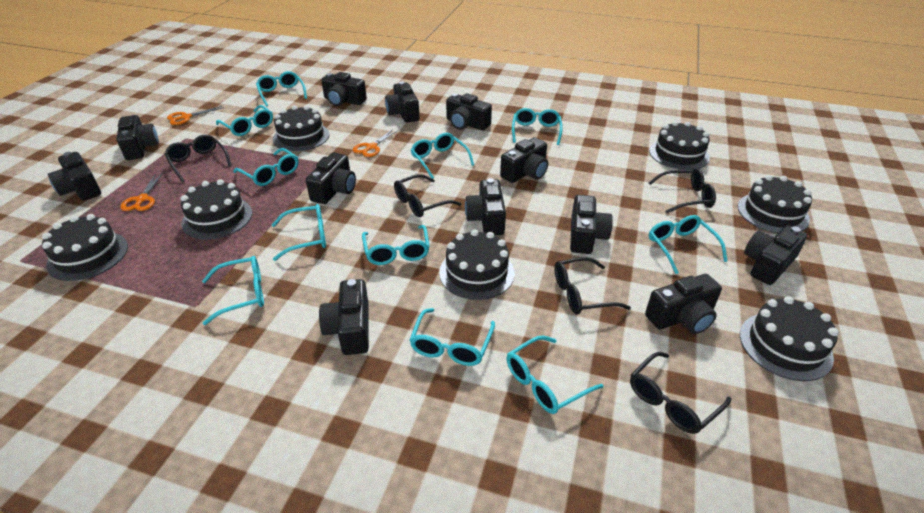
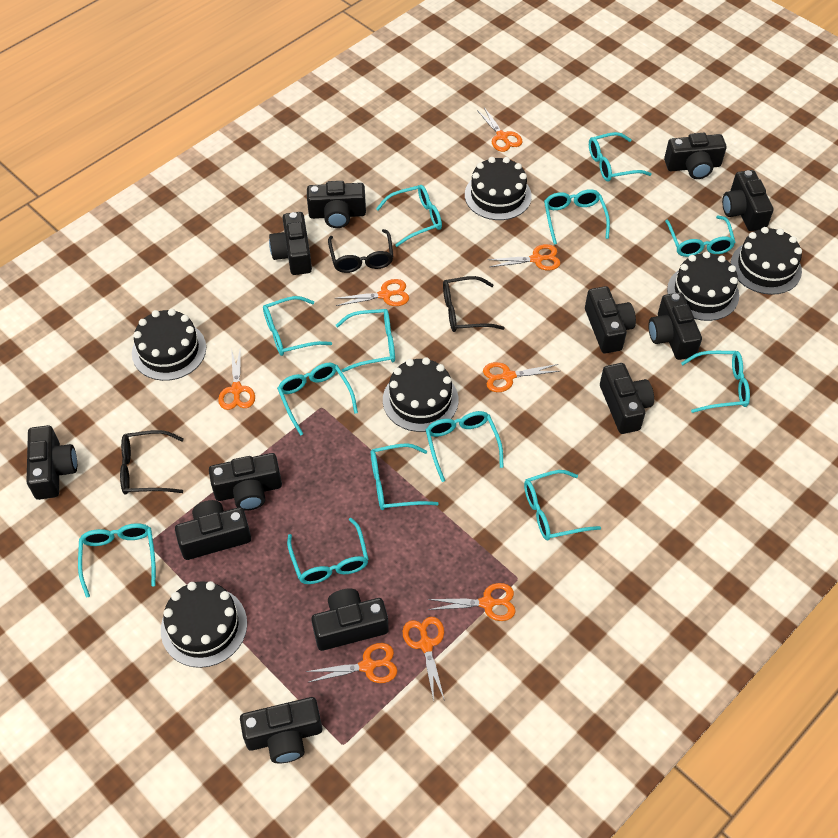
black cake: 7 -> 6
black glasses: 5 -> 3
orange scissors: 3 -> 8
turquoise glasses: 11 -> 13

